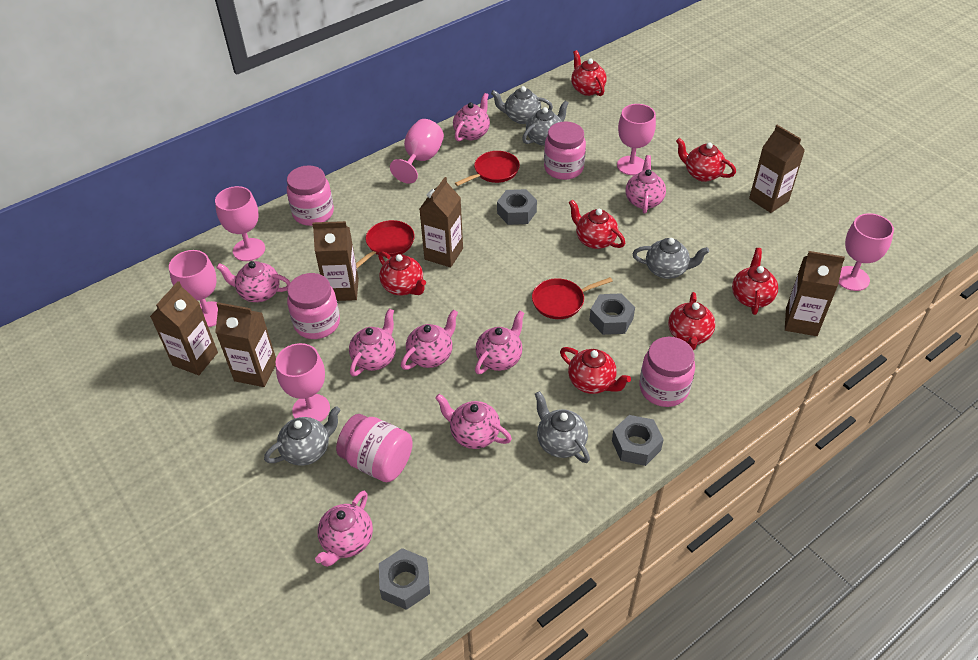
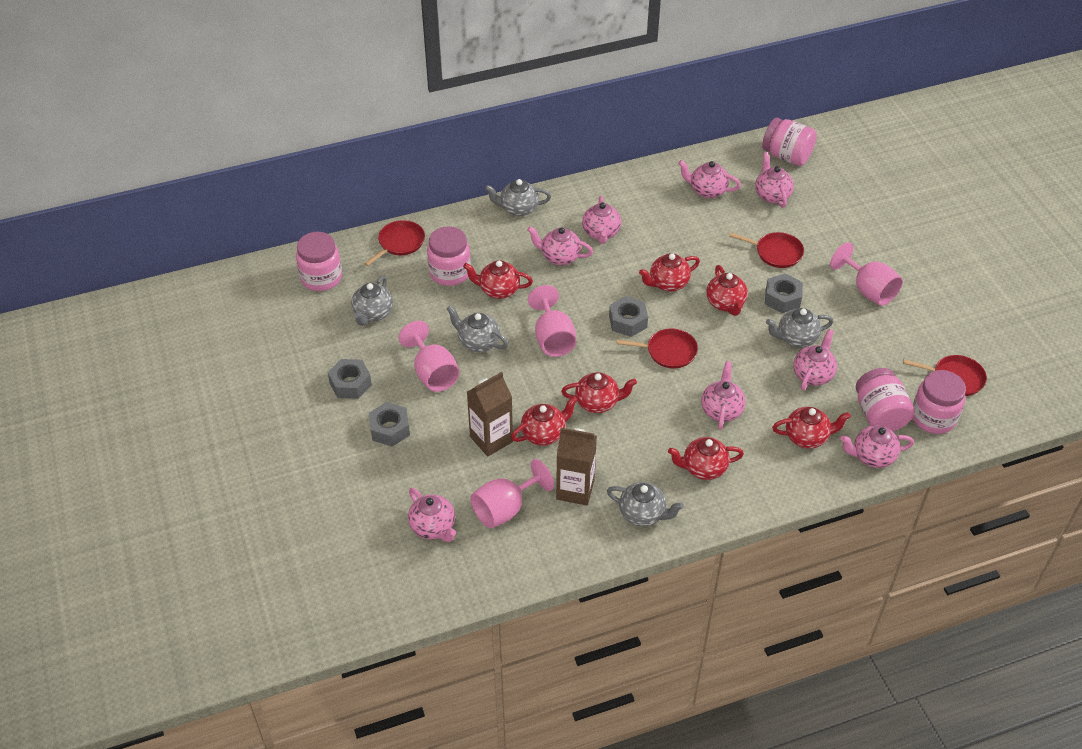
brown carton: 6 -> 2
pink goblet: 6 -> 4
red pan: 3 -> 4

